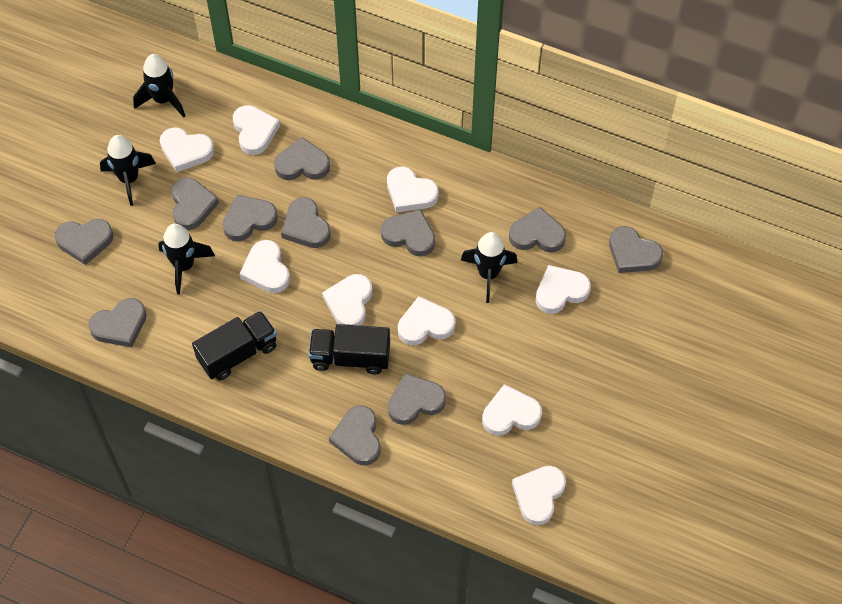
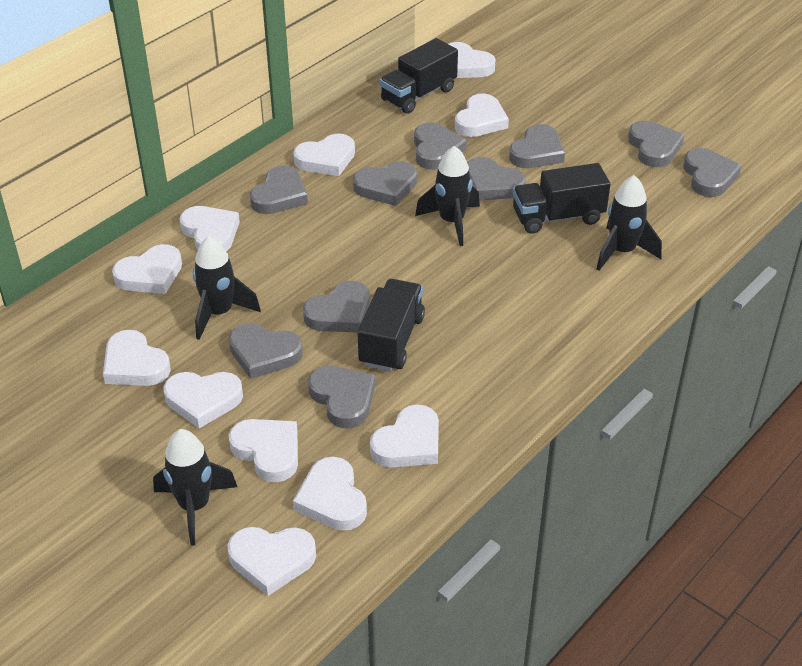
black truck: 2 -> 3
grey heart: 11 -> 10
white heart: 9 -> 11

